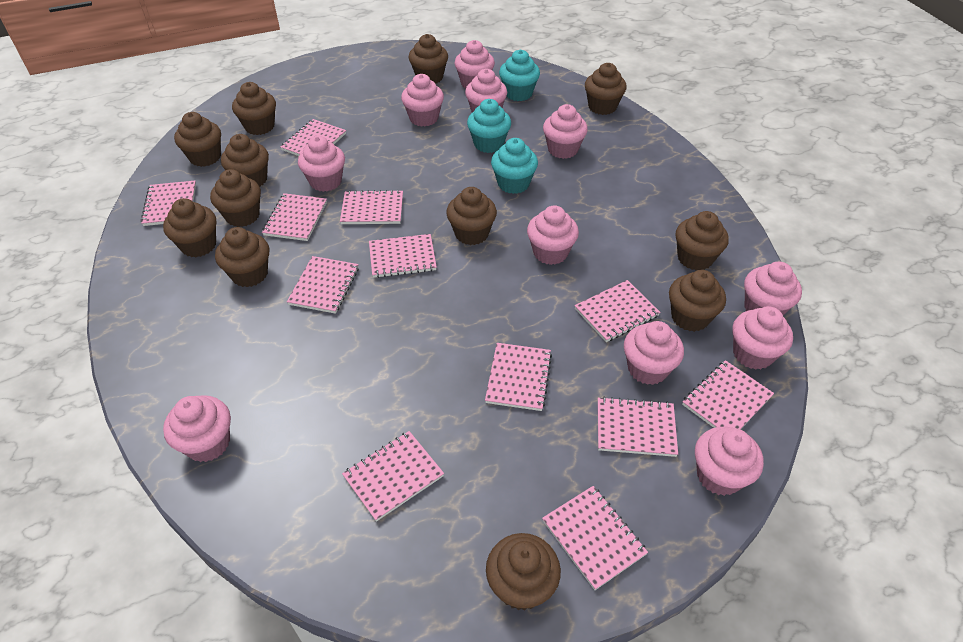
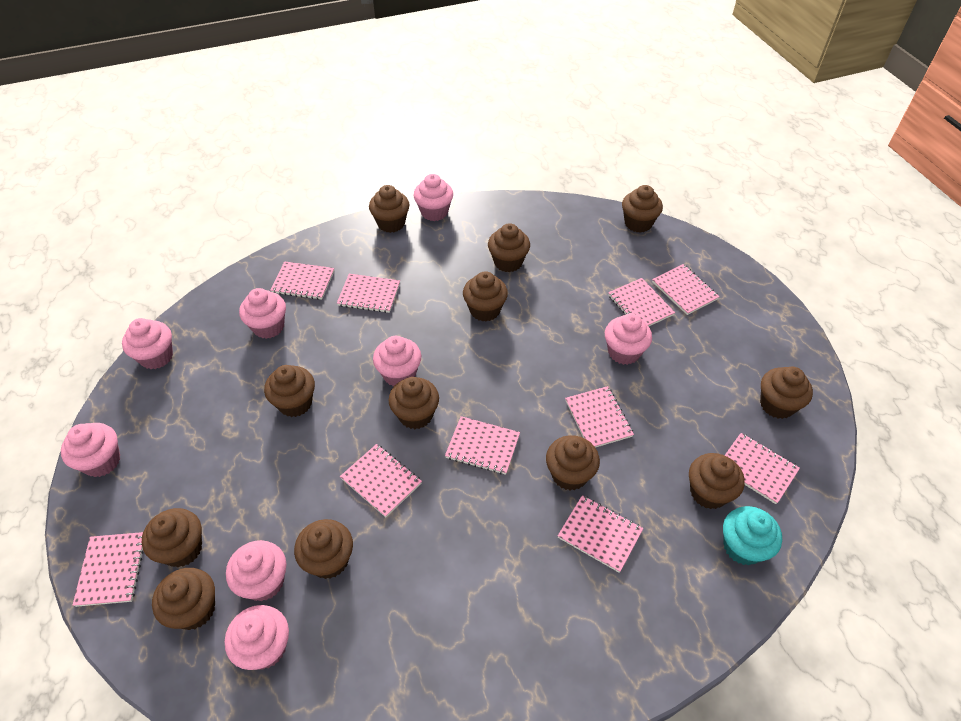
pink cupcake: 11 -> 8
pink notebook: 12 -> 10
turquoise cupcake: 3 -> 1

